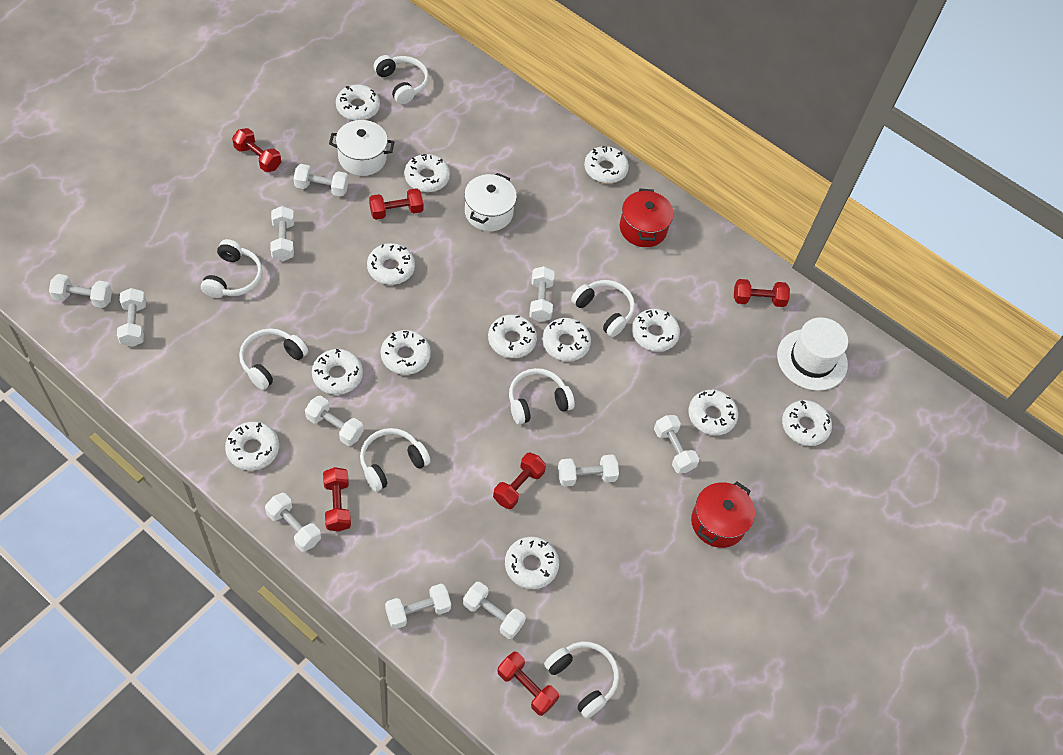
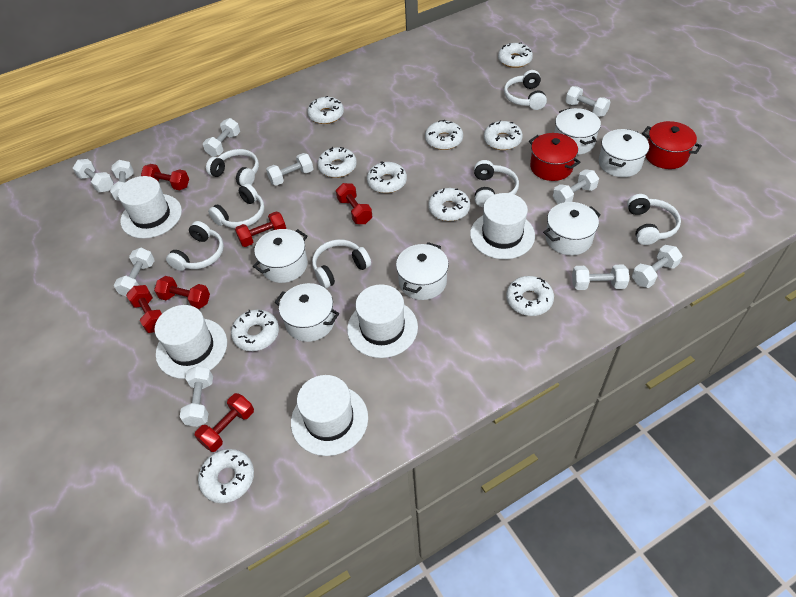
white donut: 13 -> 10
white dumbbell: 11 -> 10
white hat: 1 -> 5
white pot: 2 -> 6

